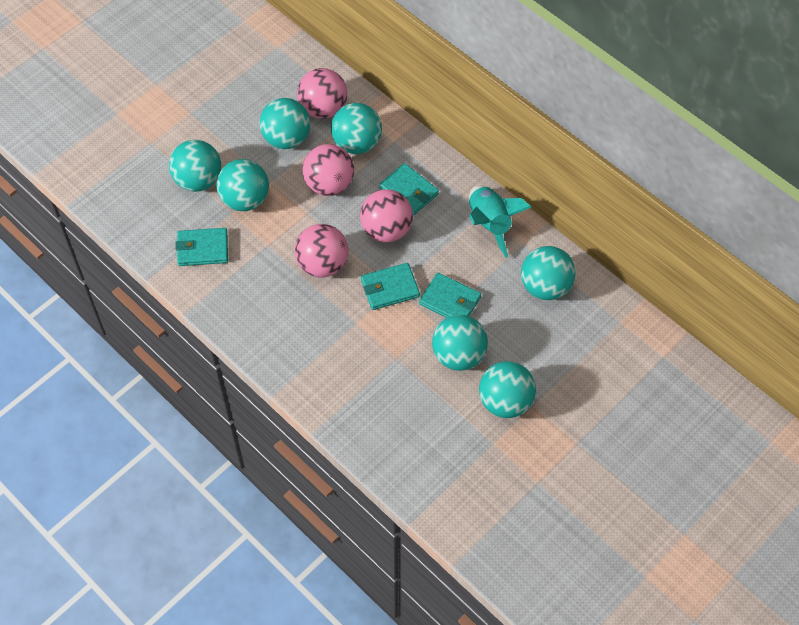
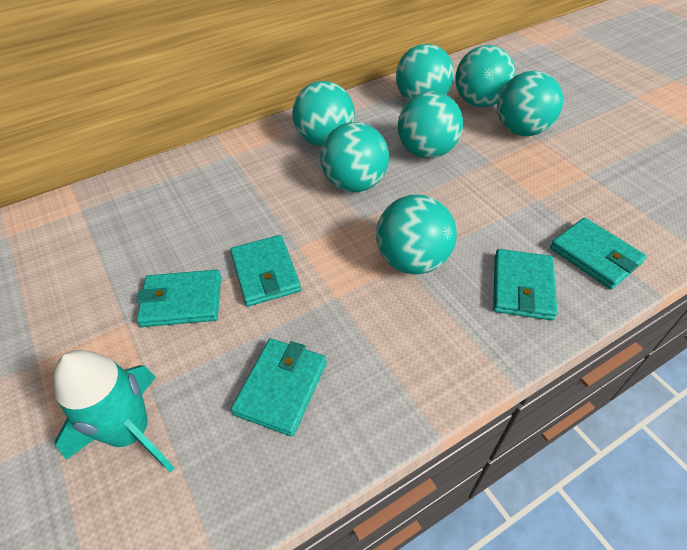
pink ball: 4 -> 0
turquoise wallet: 4 -> 5

